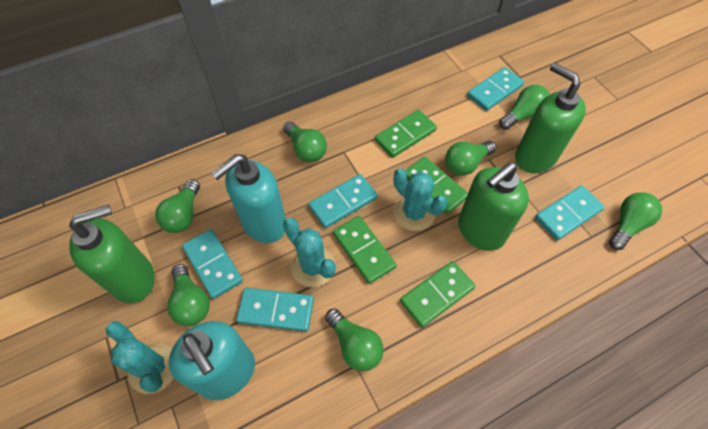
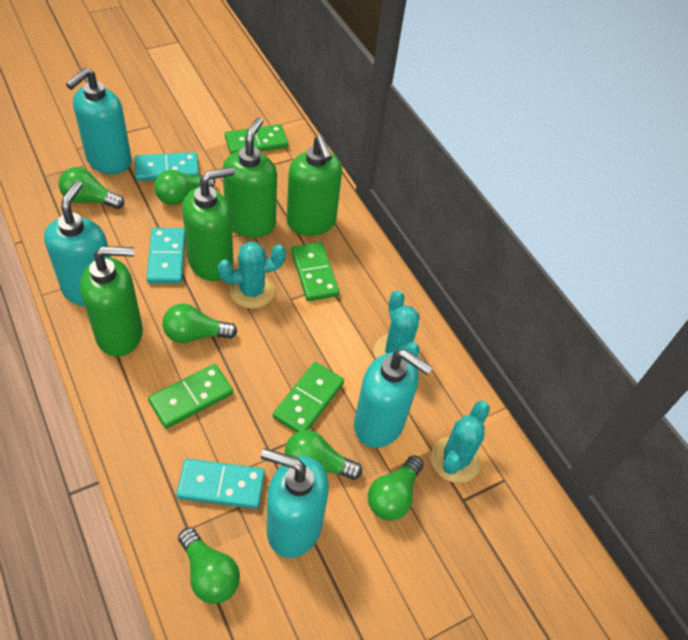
green light bulb: 7 -> 6
green soap dispenser: 3 -> 4
turquoise domino: 5 -> 3
turquoise soap dispenser: 2 -> 4

